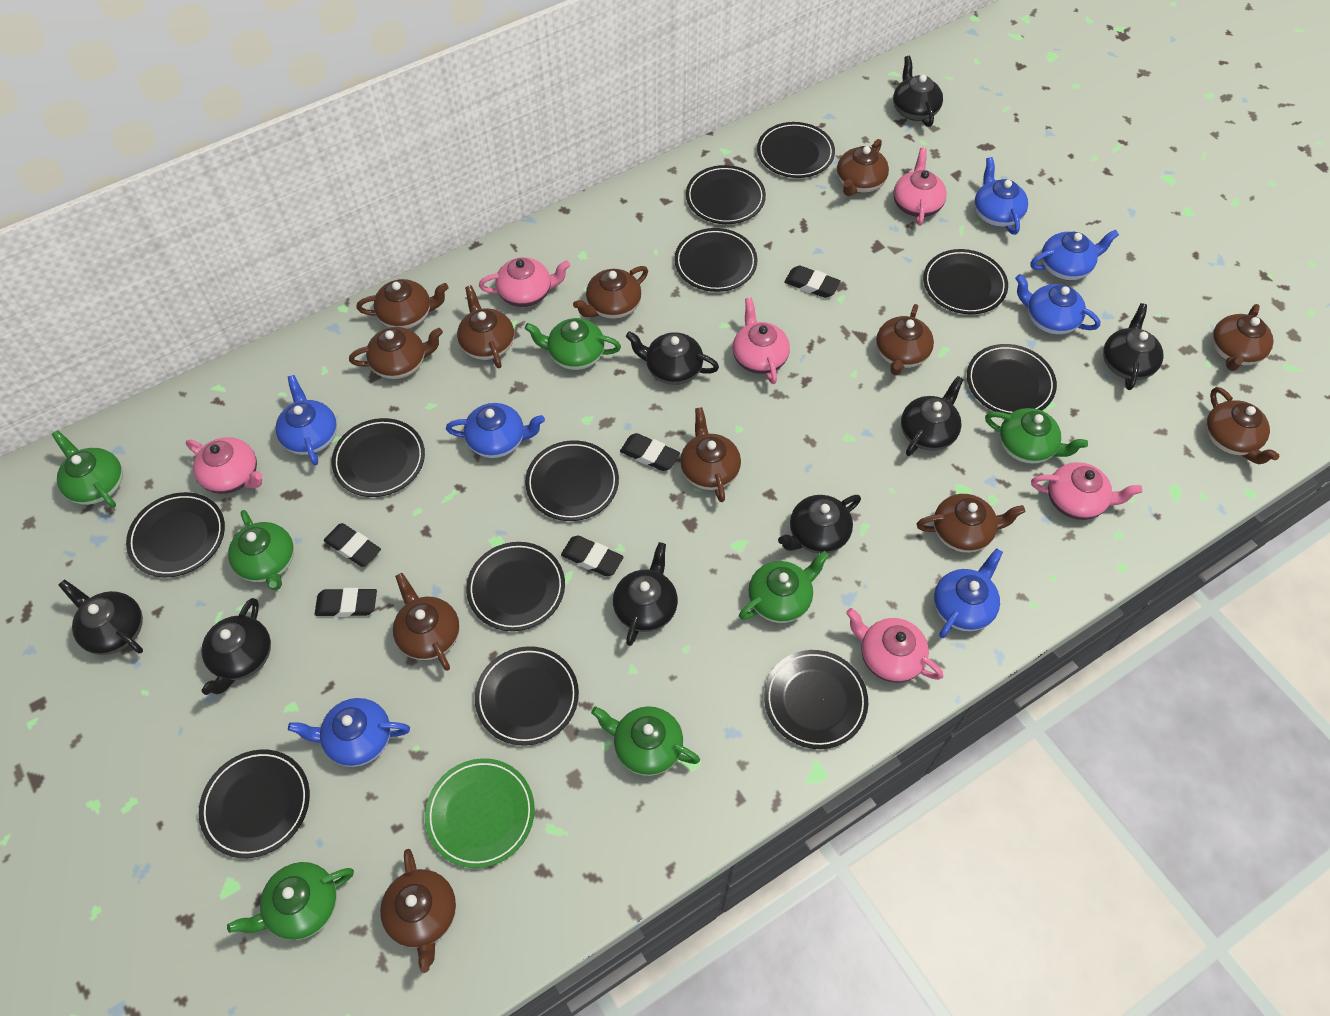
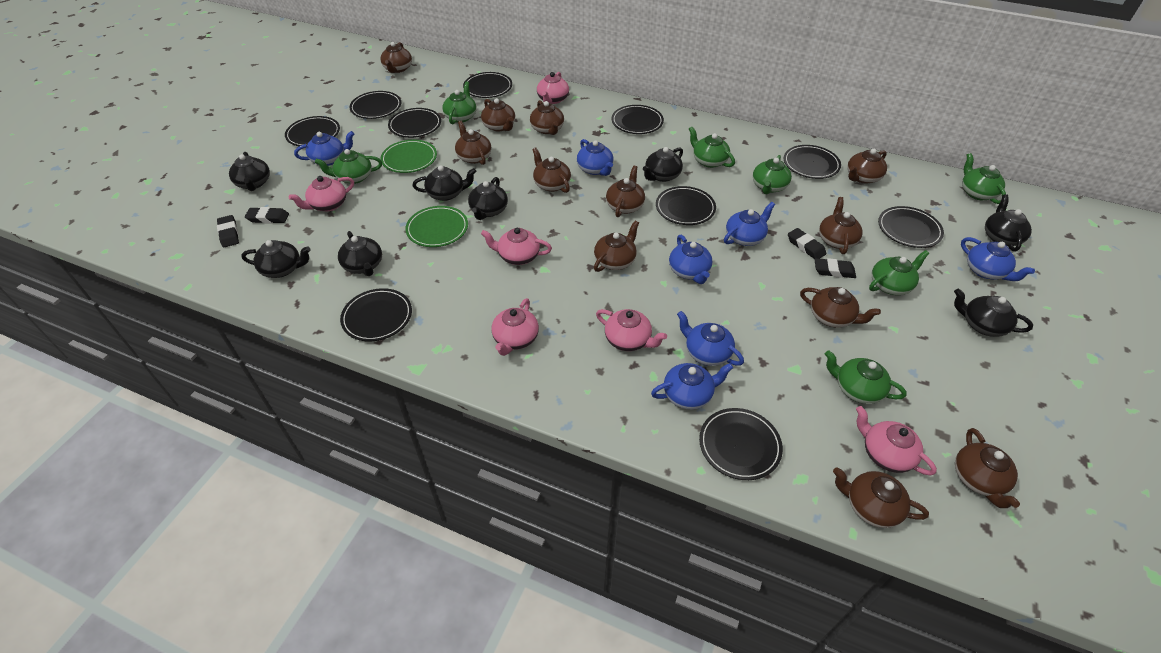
black eraser: 5 -> 4
black plate: 12 -> 10
green plate: 1 -> 2

